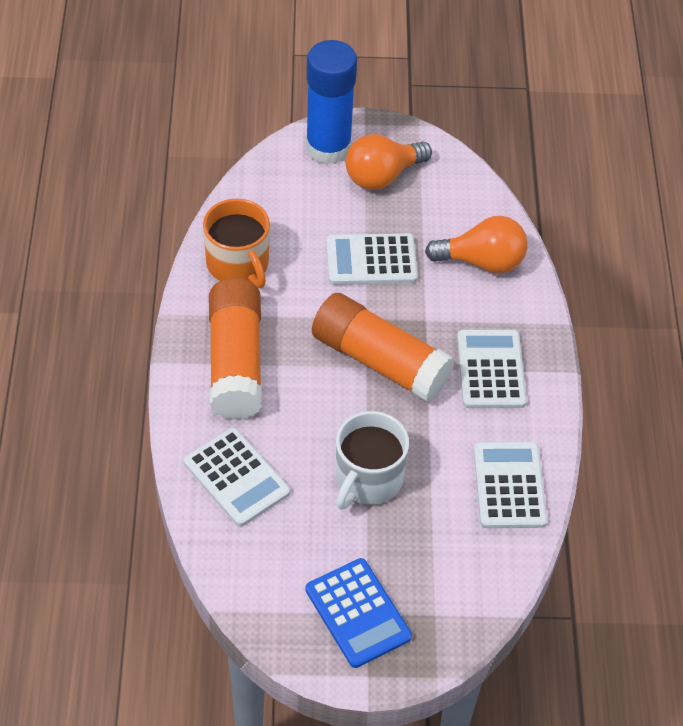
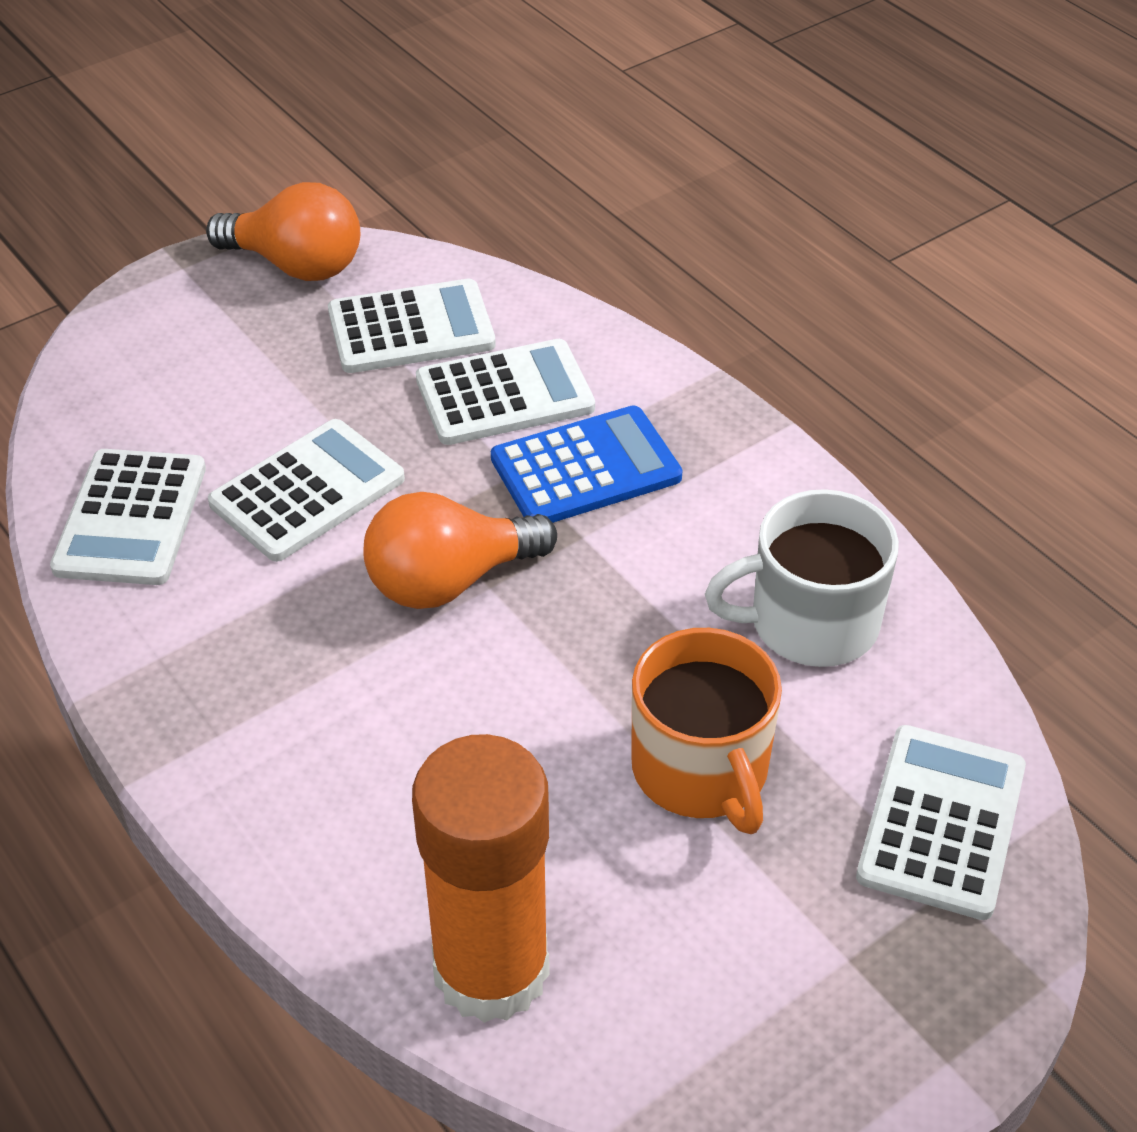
blue glue stick: 1 -> 0
orange glue stick: 2 -> 1
white calculator: 4 -> 5

